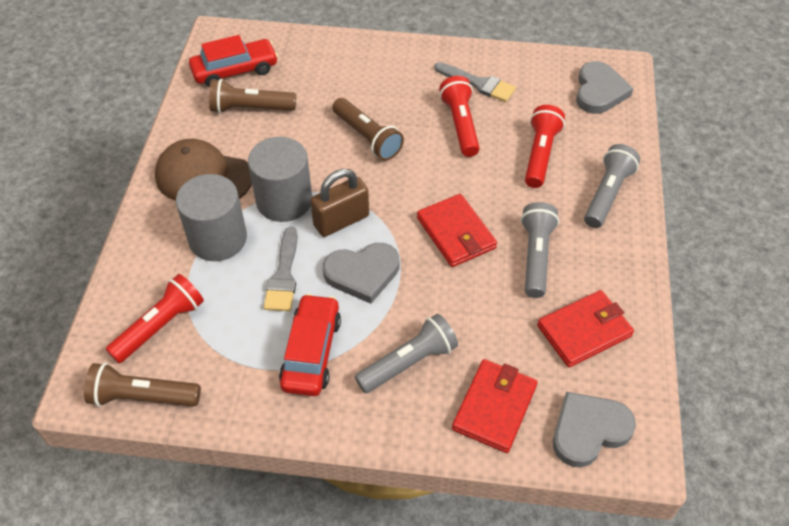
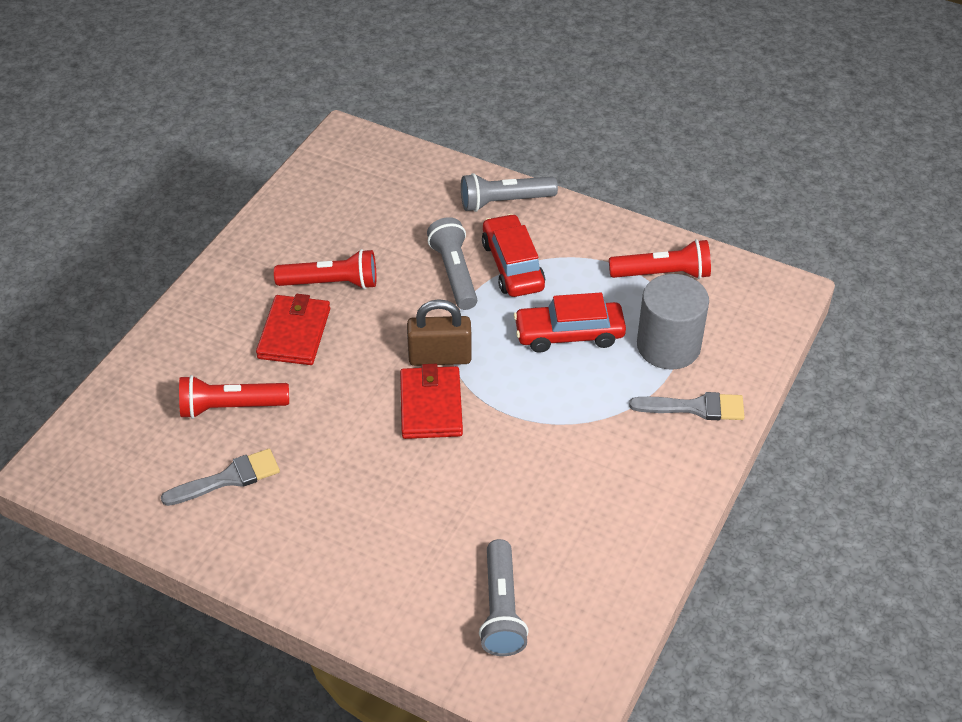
brown cap: 1 -> 0
brown flashlight: 3 -> 0
grey cylinder: 2 -> 1
grey heart: 3 -> 0
red wallet: 3 -> 2

